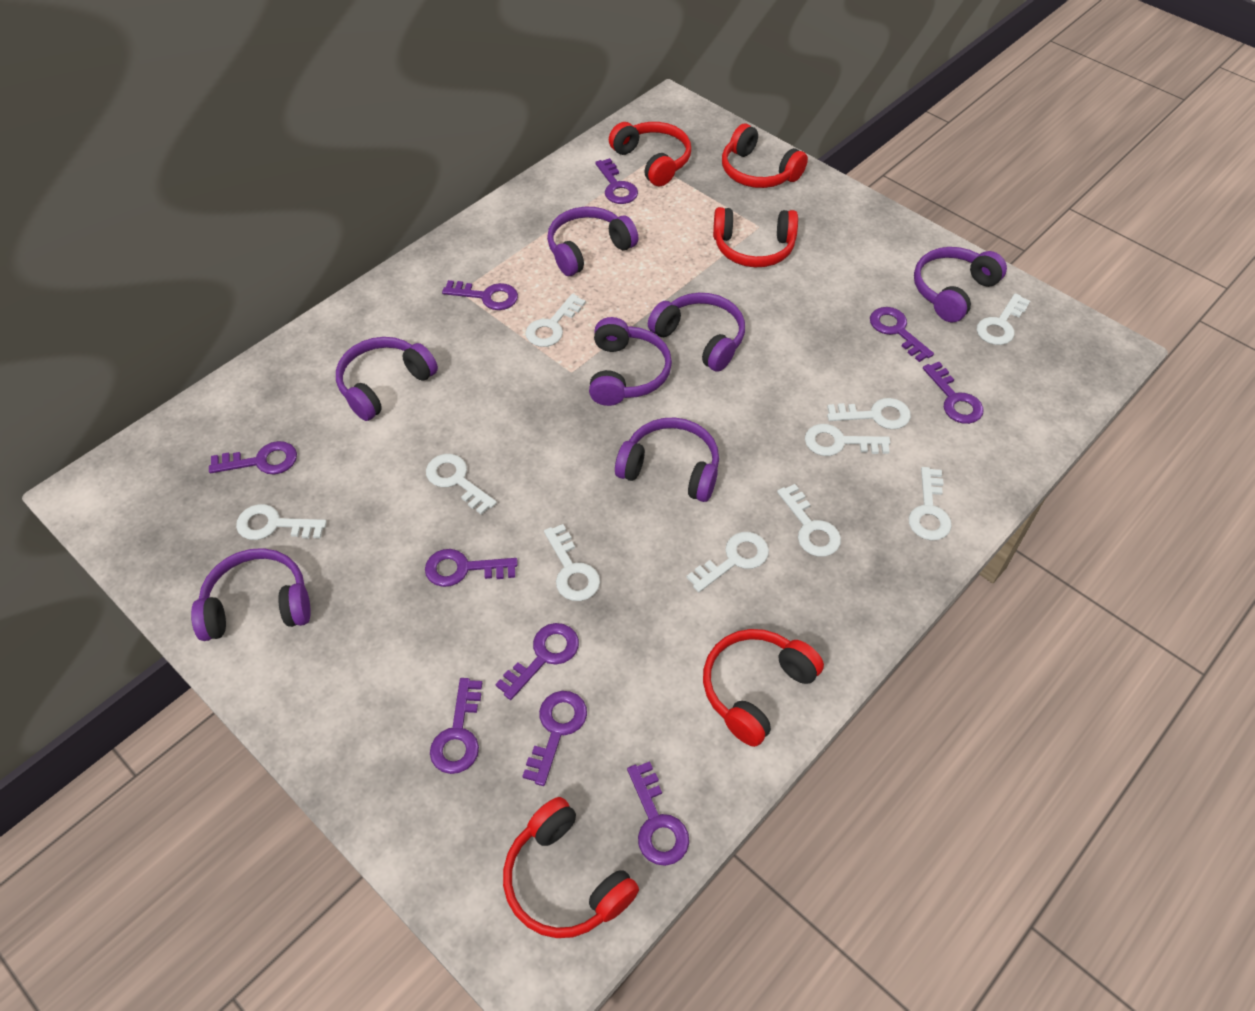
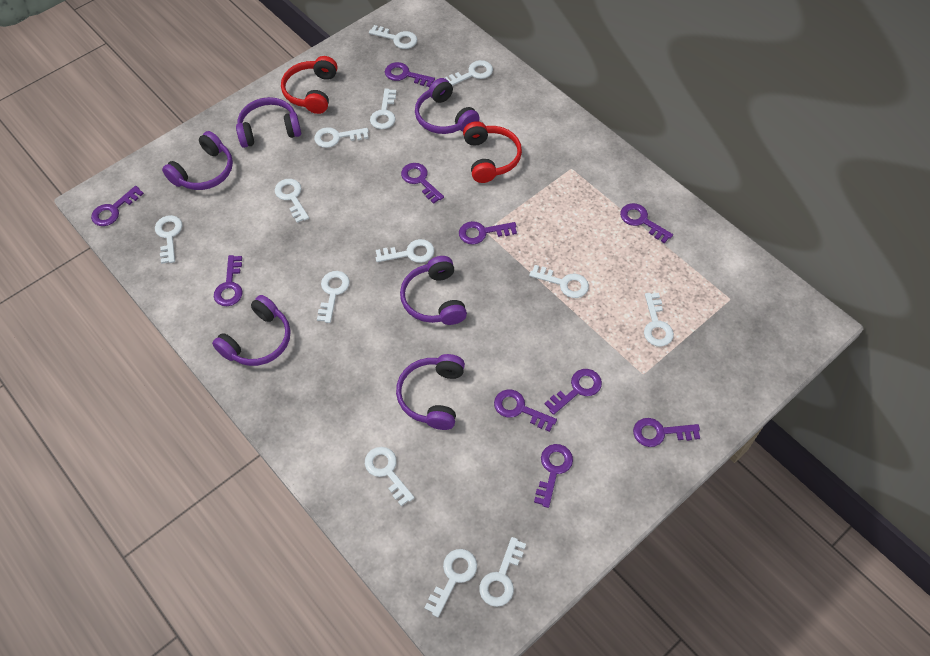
purple headphones: 7 -> 6
red headphones: 5 -> 2
white key: 10 -> 13

